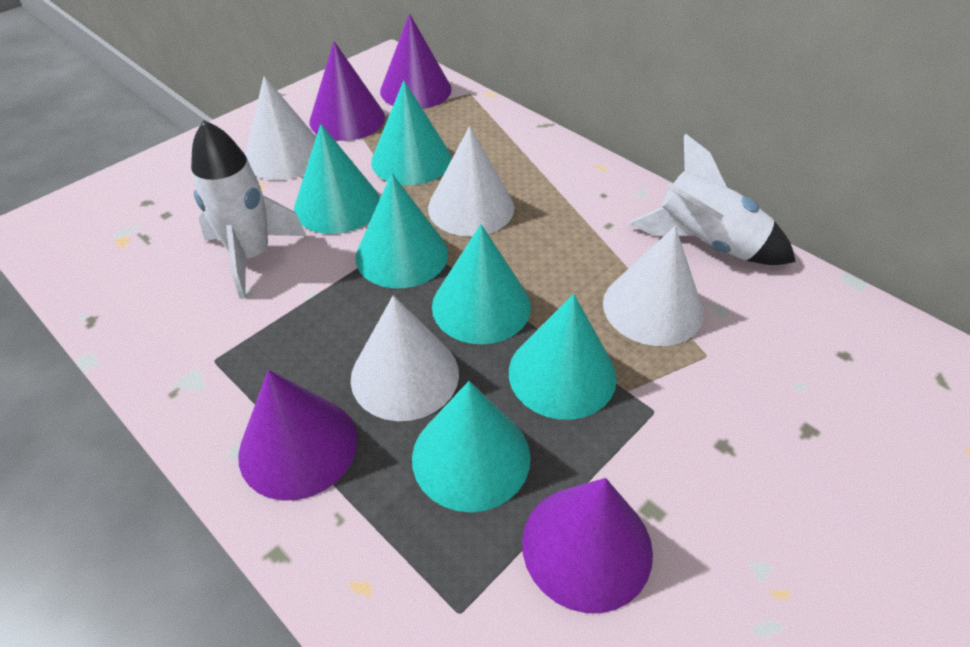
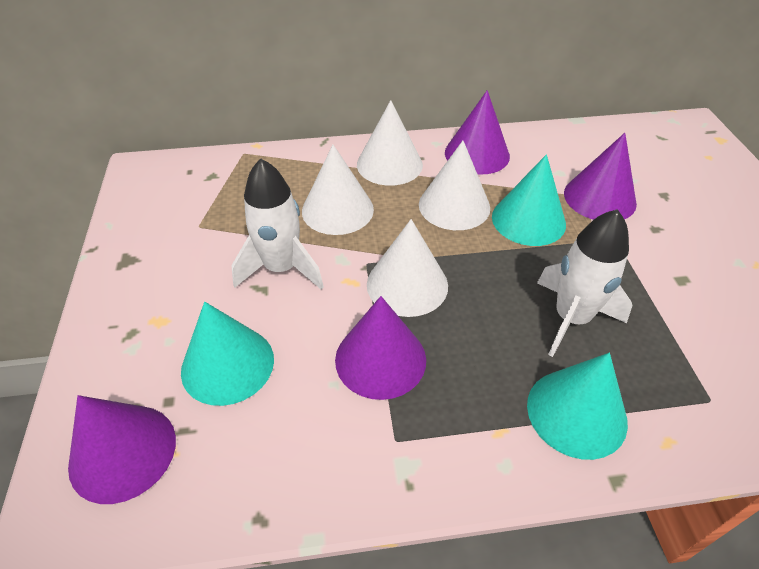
turquoise cone: 6 -> 3

